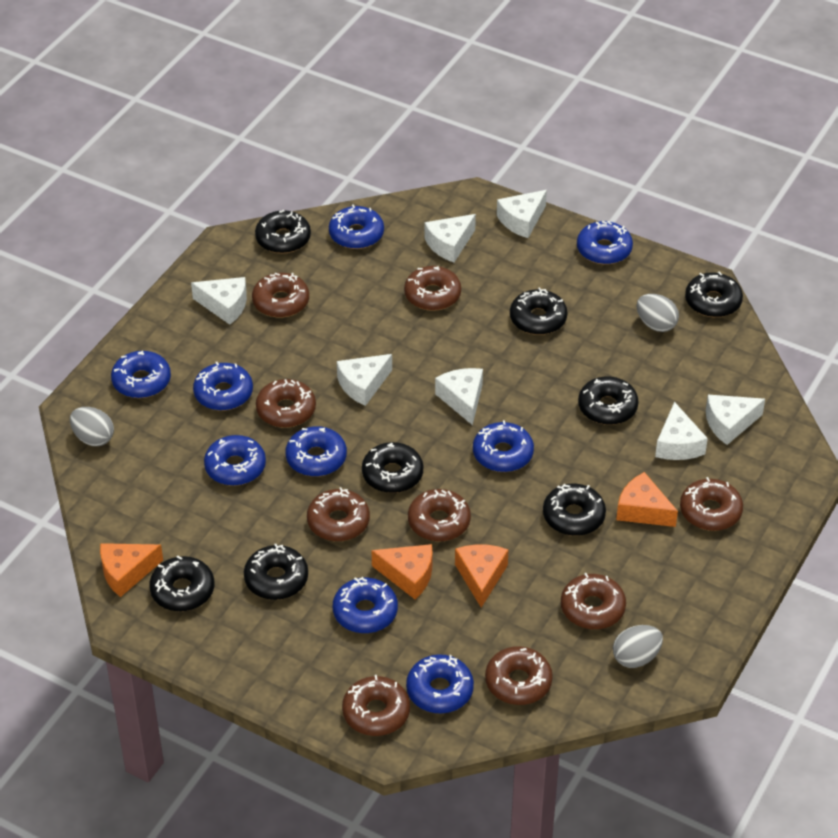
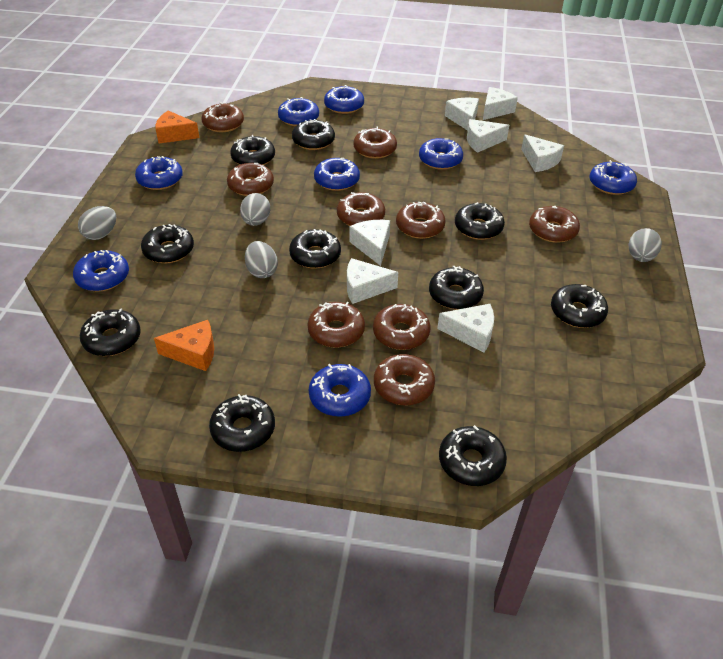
black donut: 8 -> 10
blue donut: 9 -> 8
grey egg: 3 -> 4
orange cheese: 4 -> 2

